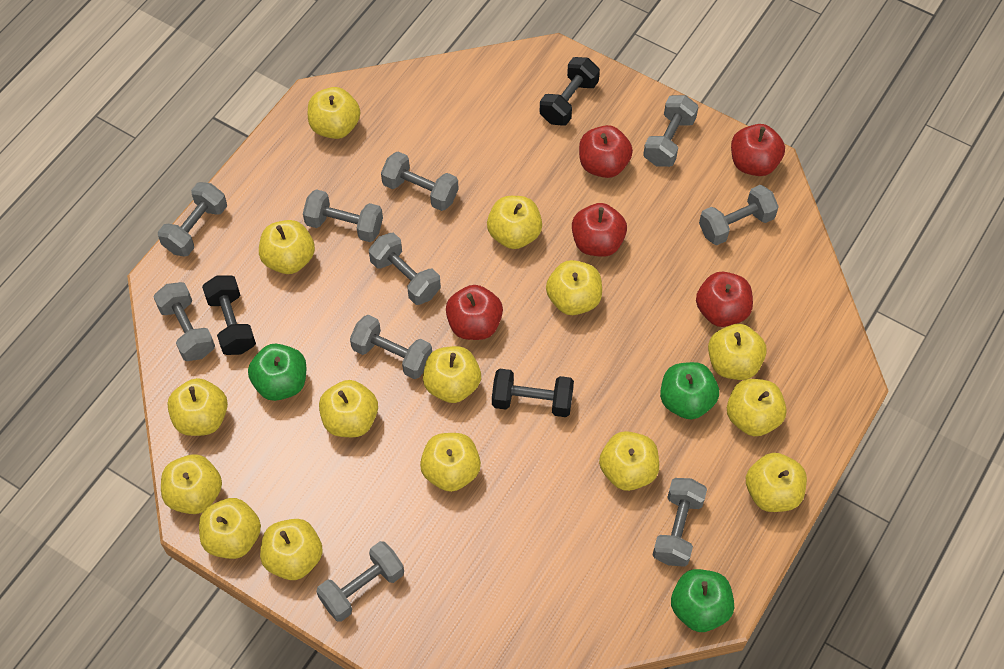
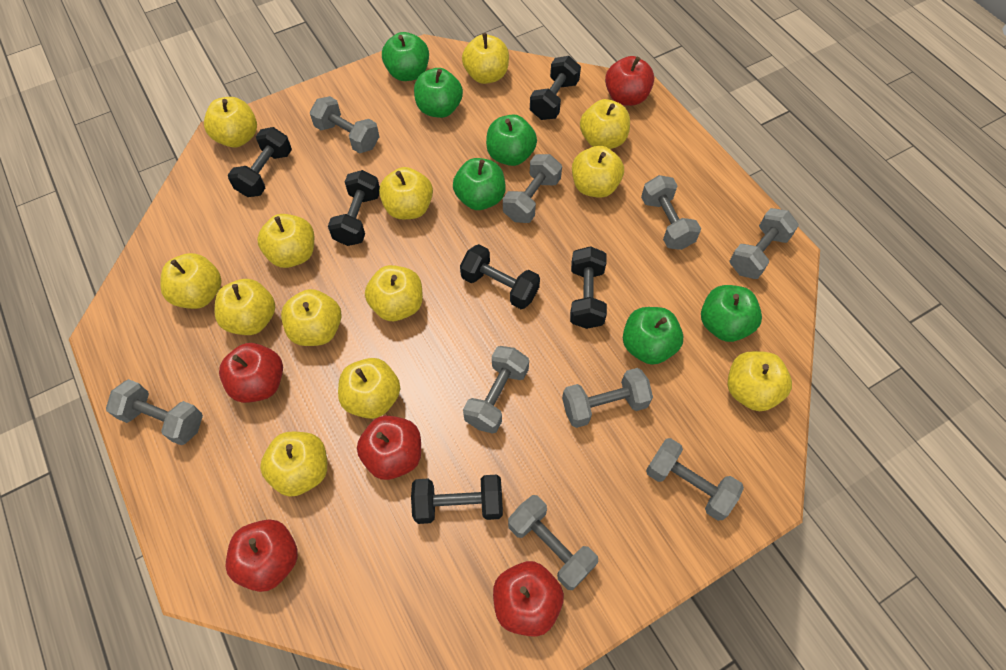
black dumbbell: 3 -> 6
green apple: 3 -> 6
grey dumbbell: 10 -> 9
yellow apple: 15 -> 13

